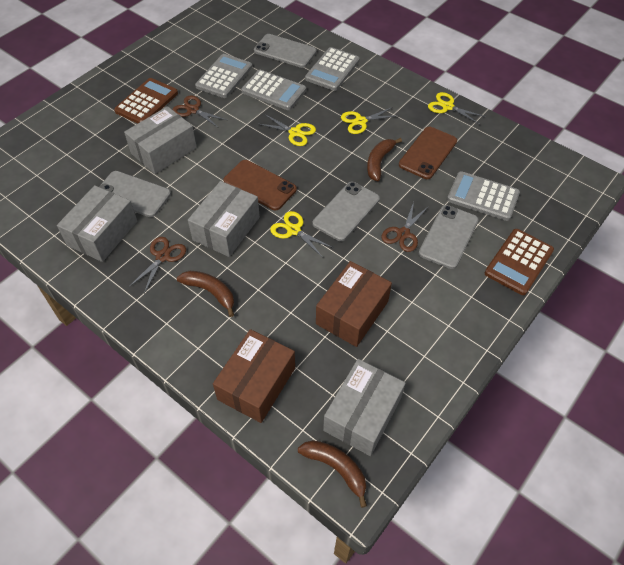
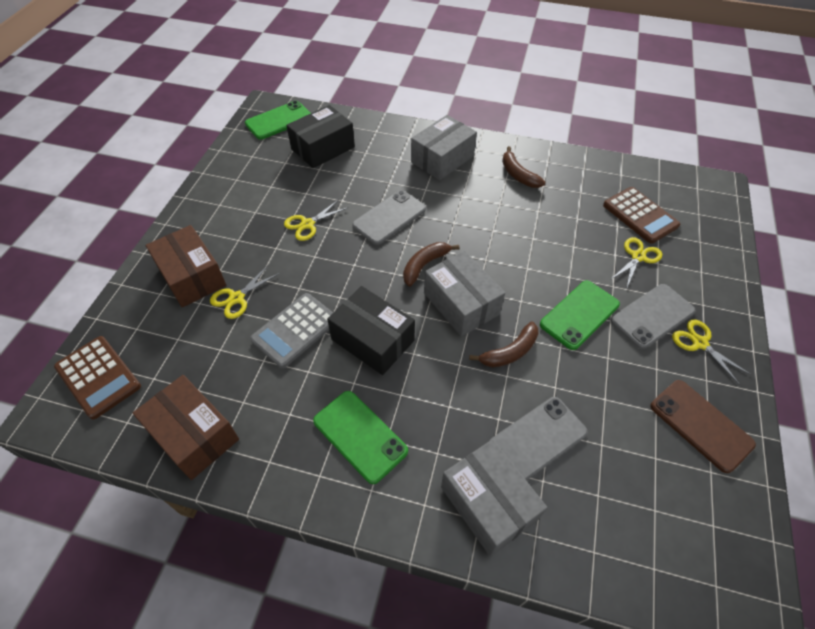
black box: 0 -> 2
brown phone: 2 -> 1
brown scissors: 3 -> 0
green phone: 0 -> 3
grey box: 4 -> 3
grey calculator: 4 -> 1
grey phone: 4 -> 3

